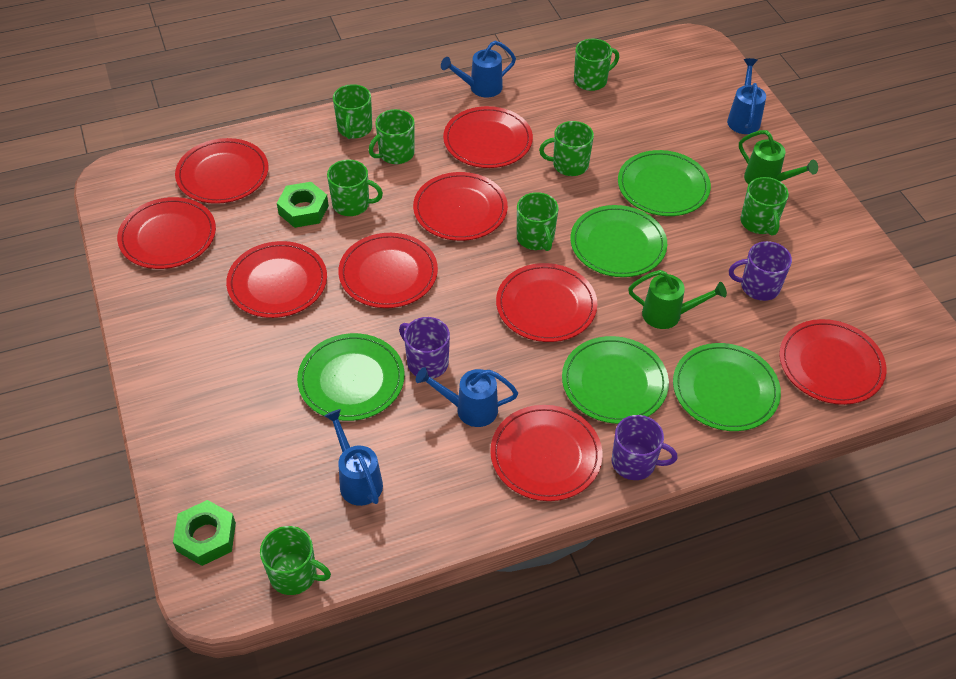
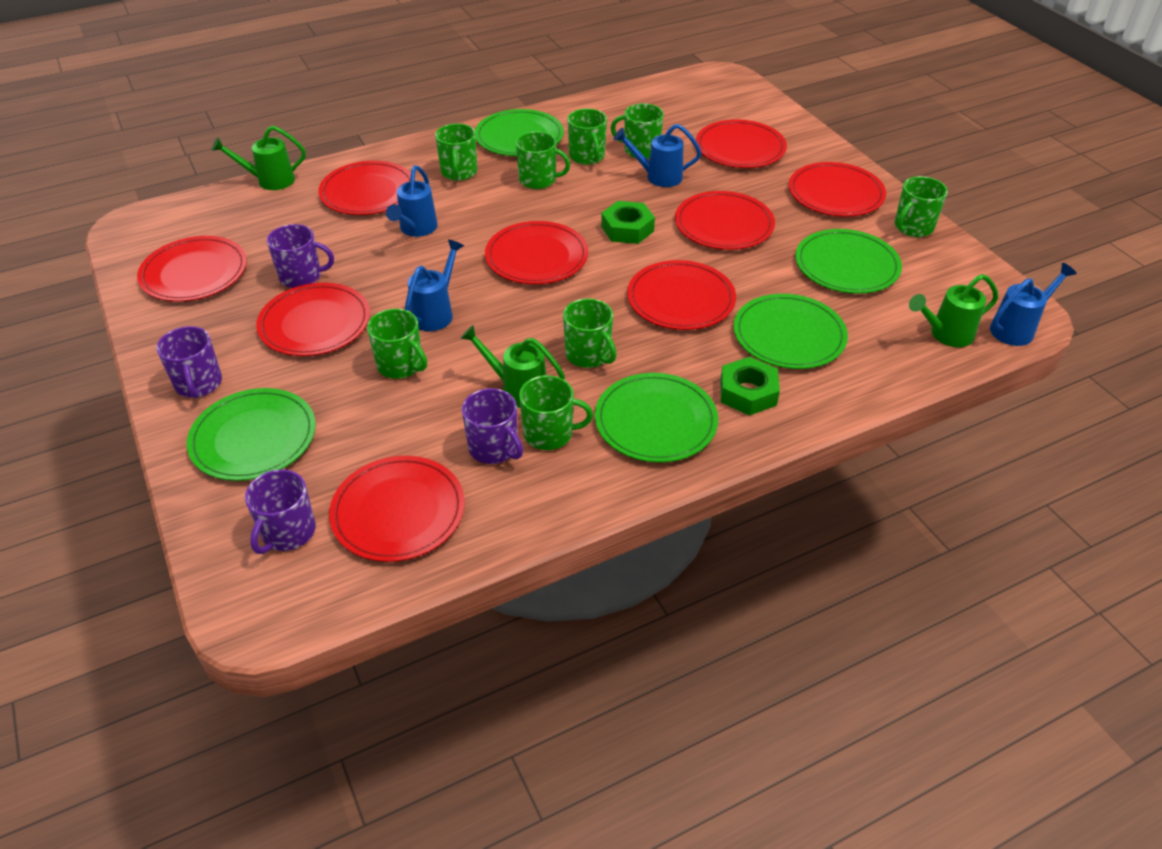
green watering can: 2 -> 3
purple mug: 3 -> 4

